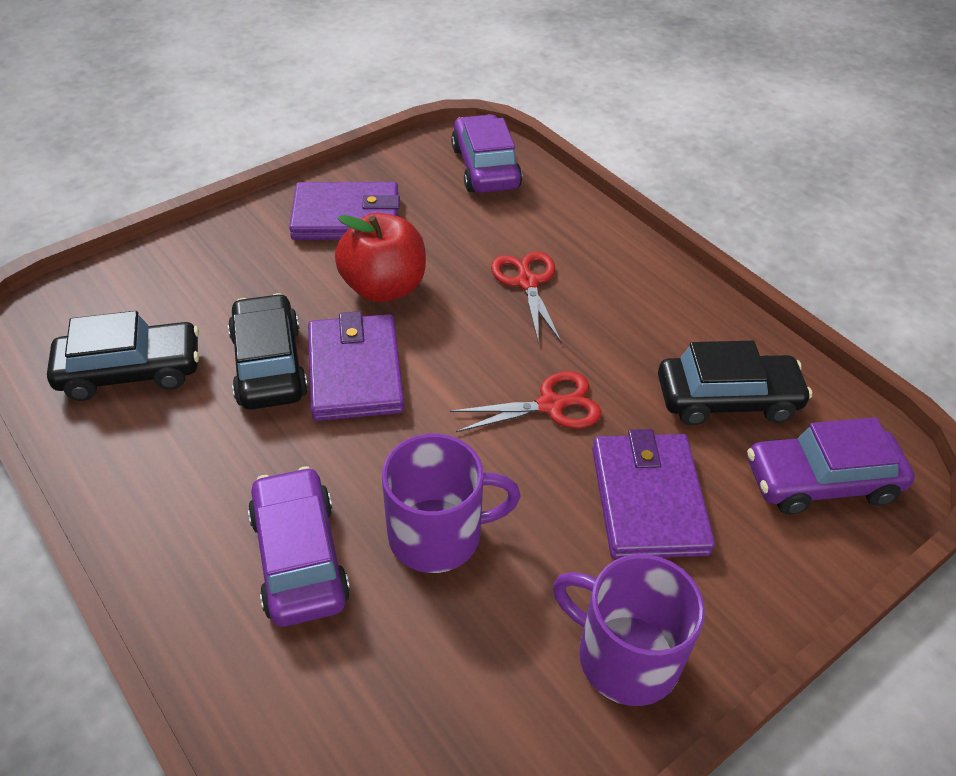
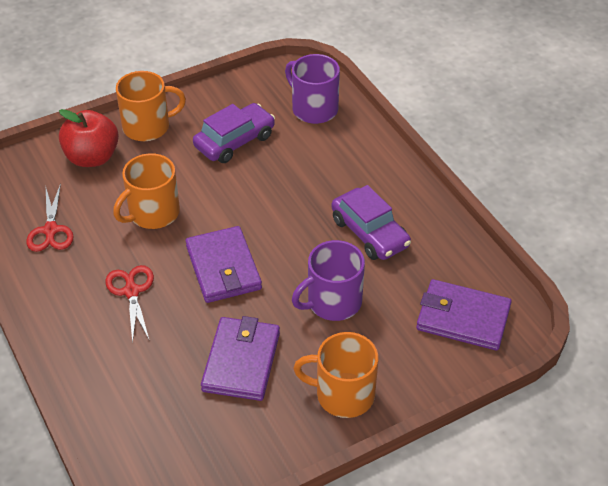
black car: 3 -> 0
orange mug: 0 -> 3
purple car: 3 -> 2

